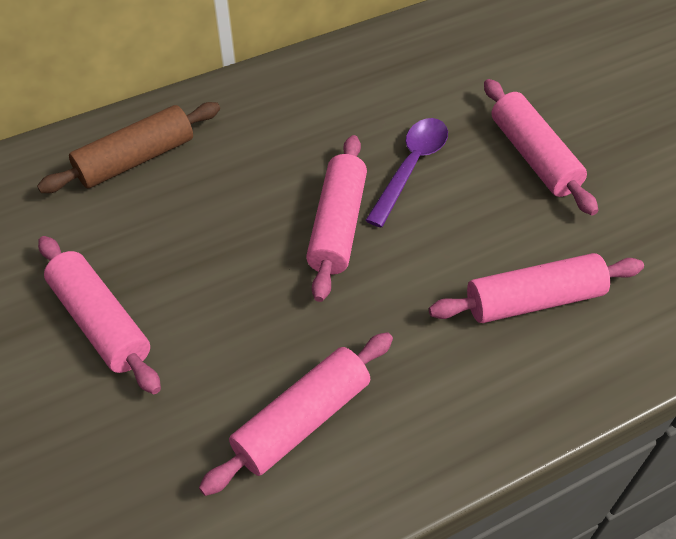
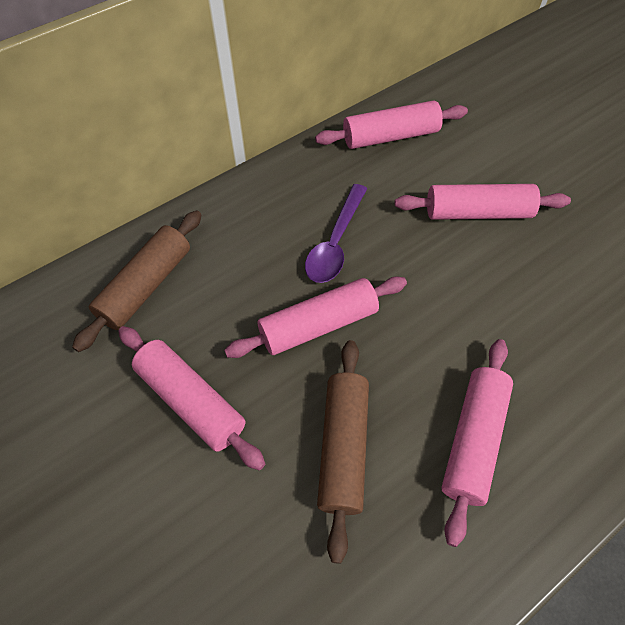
brown rolling pin: 1 -> 2

